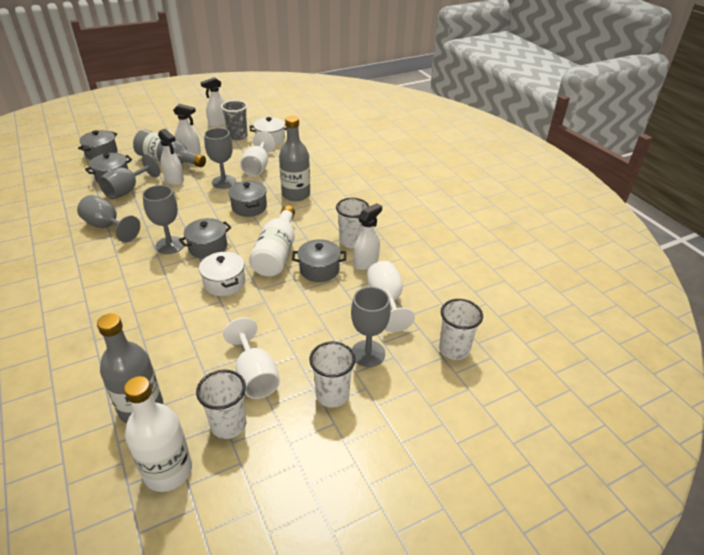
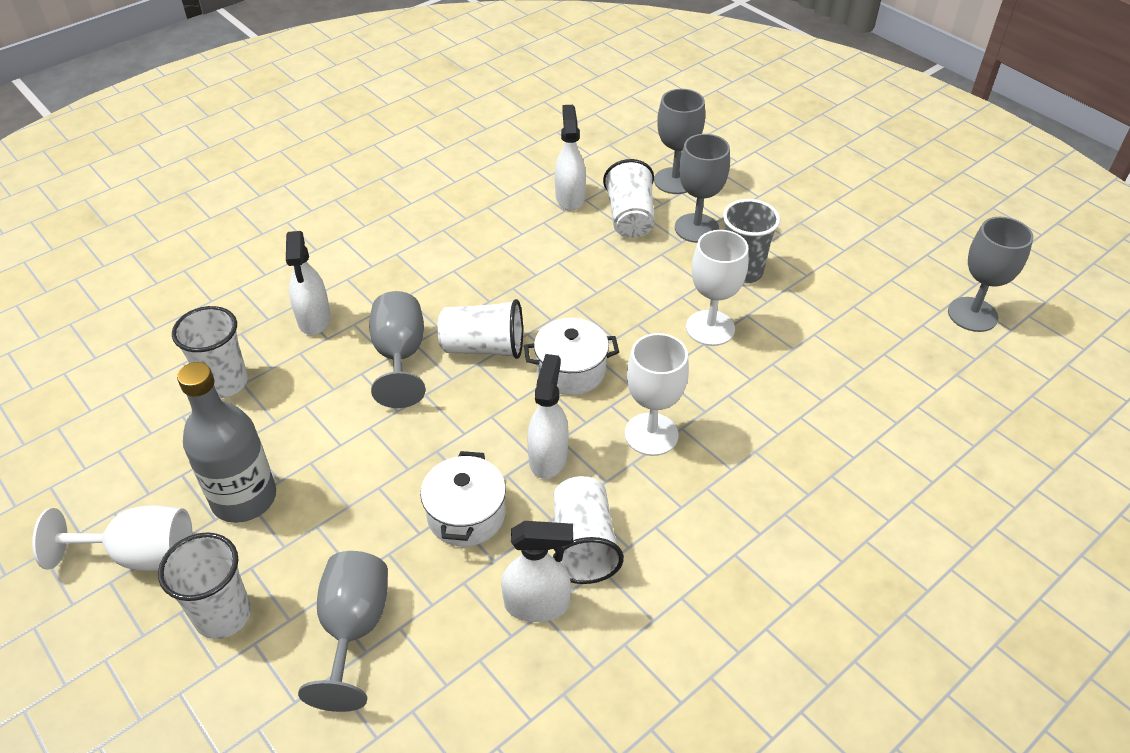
grey bottle: 3 -> 1
grey pot: 5 -> 0
white bottle: 2 -> 0
white cup: 4 -> 5

